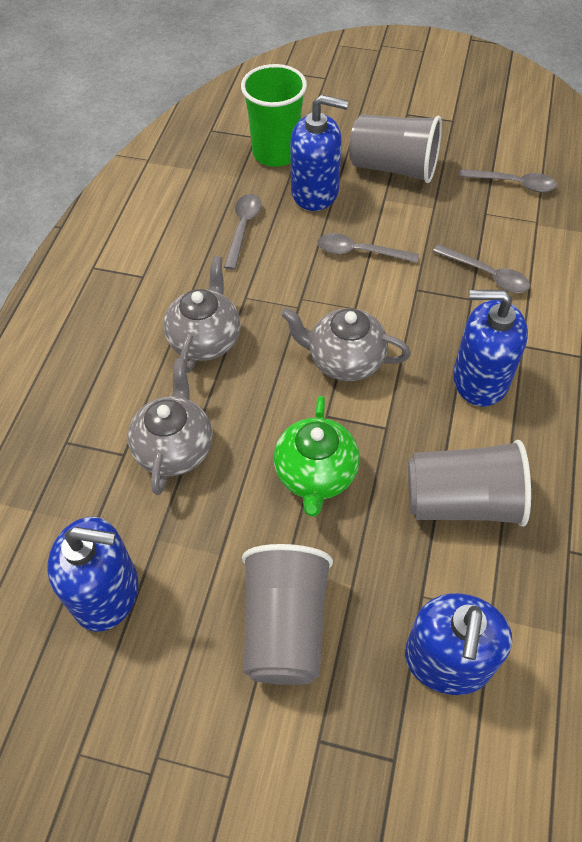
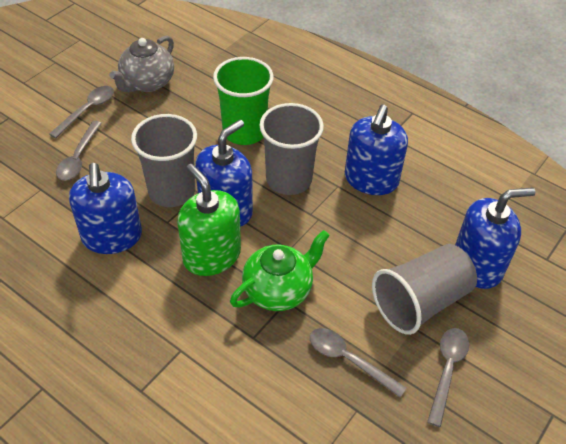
green soap dispenser: 0 -> 1
grey teapot: 3 -> 1

